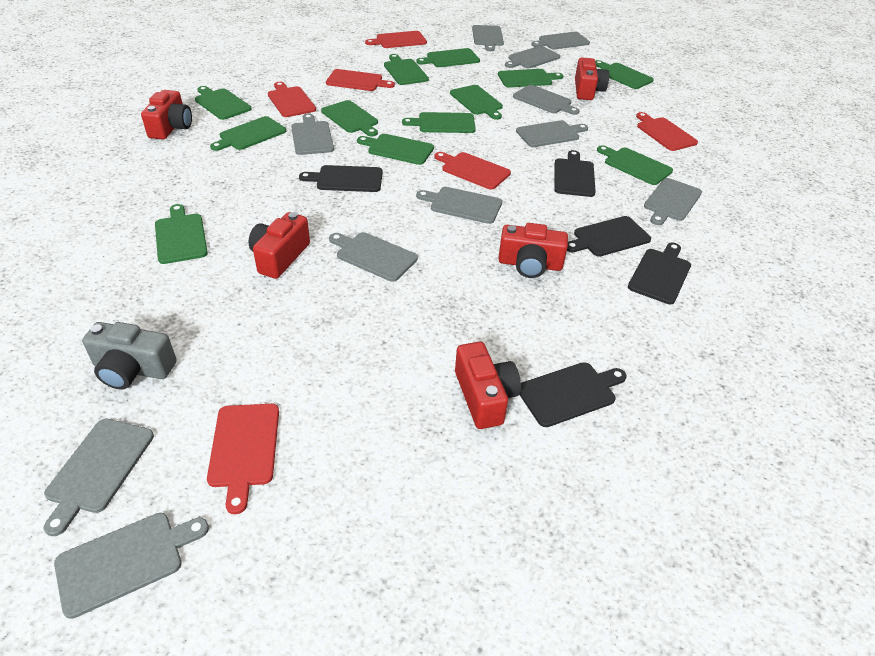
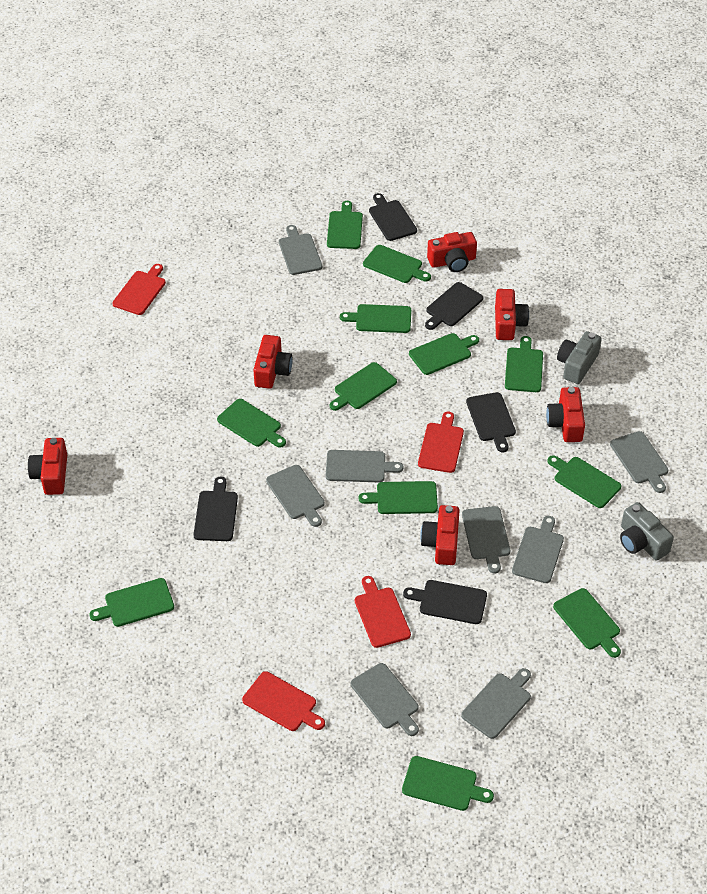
grey camera: 1 -> 2
grey cutting board: 11 -> 8
red camera: 5 -> 6
red cutting board: 6 -> 4

